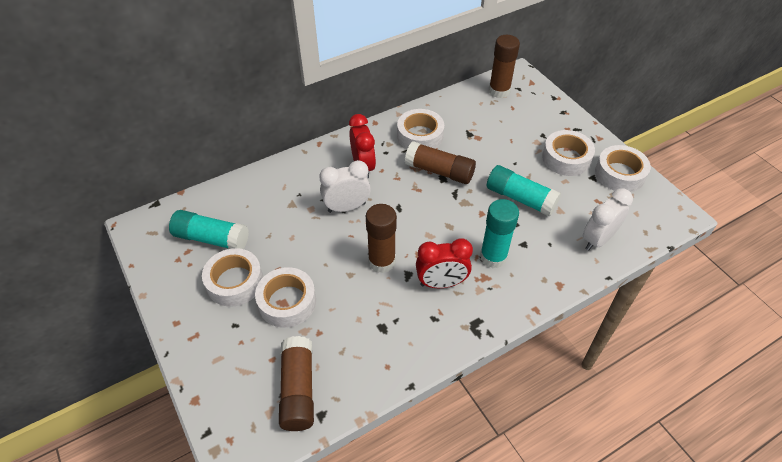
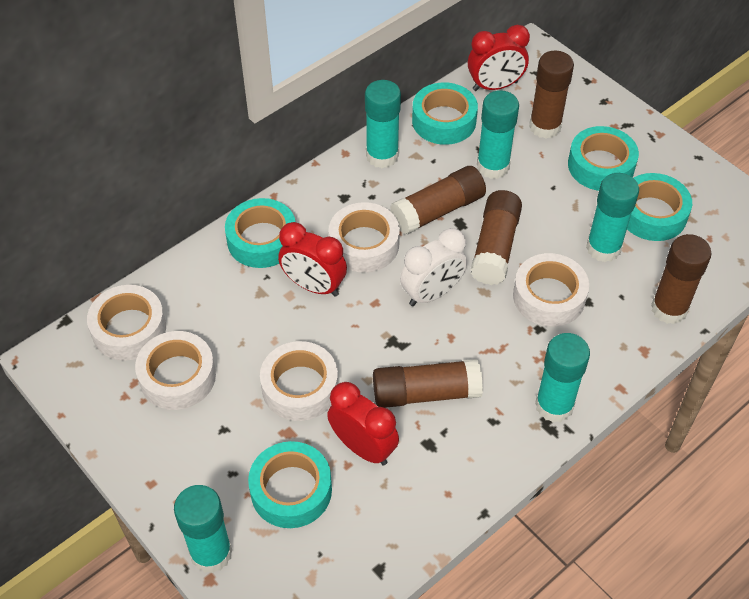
brown glue stick: 4 -> 5
red clock: 2 -> 3
turquoise glue stick: 3 -> 5
turquoise tape: 0 -> 5
white clock: 2 -> 1

